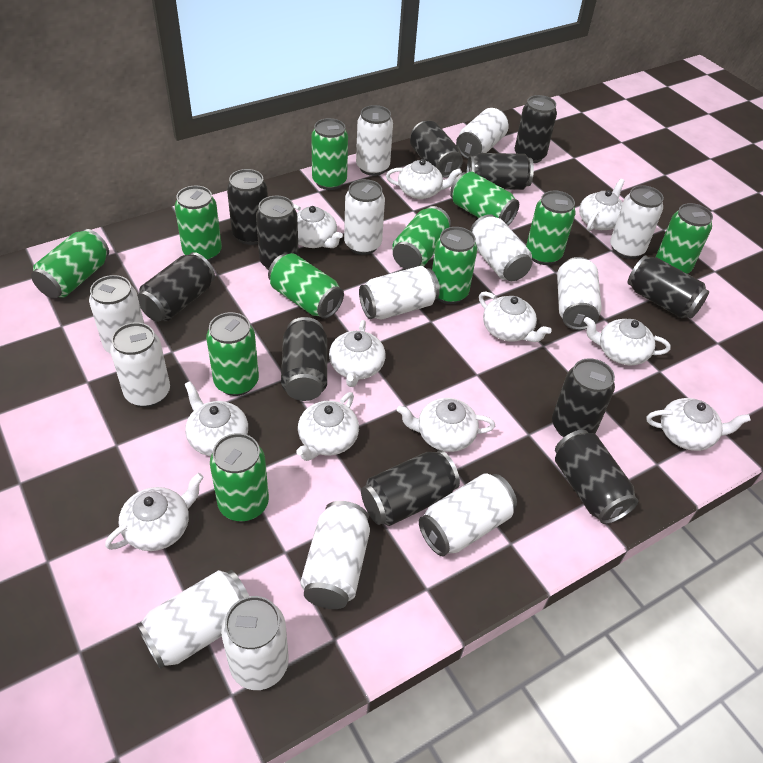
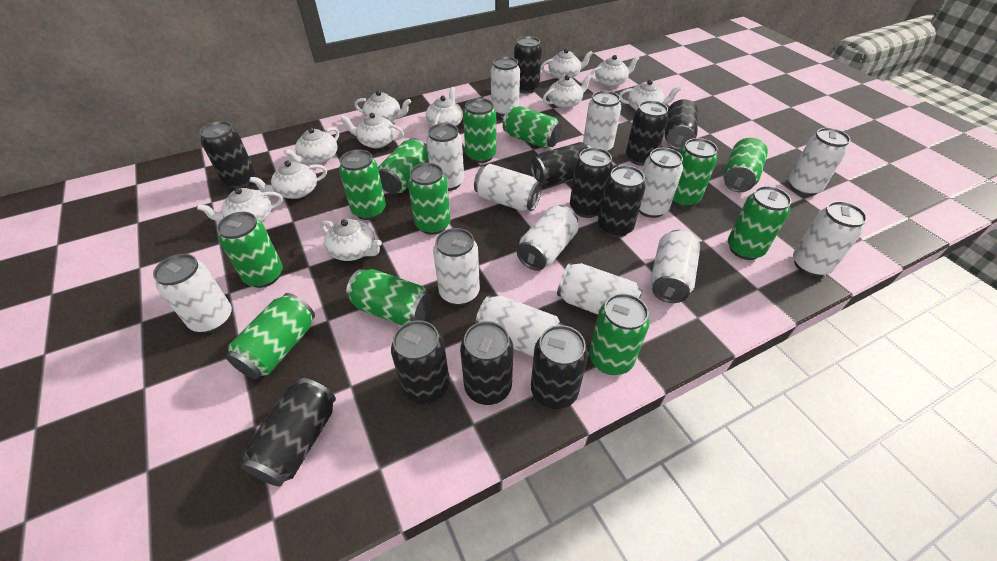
green can: 11 -> 12

